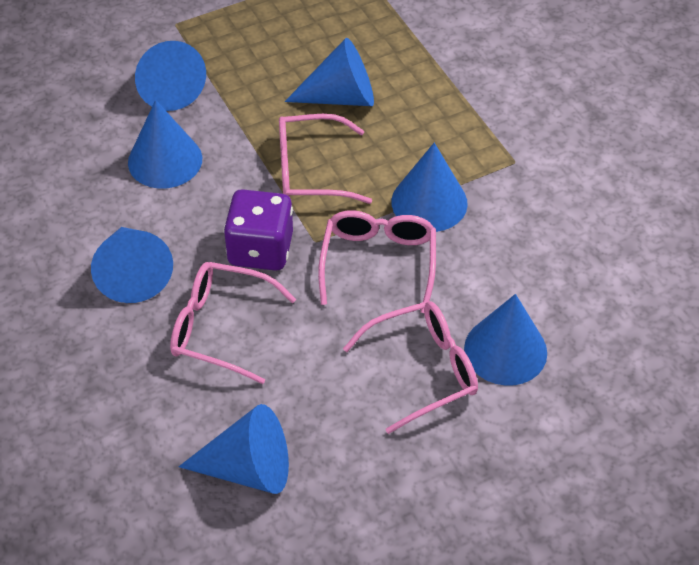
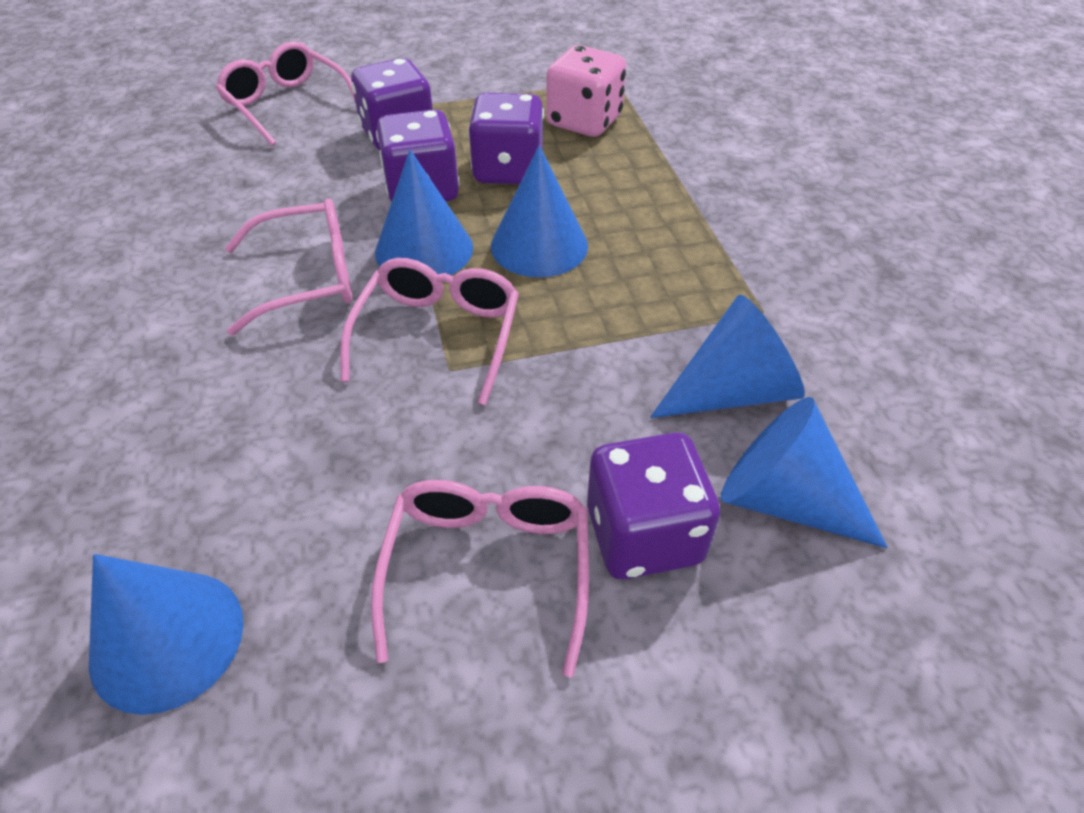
blue cone: 7 -> 5
pink dice: 0 -> 1
purple dice: 1 -> 4

